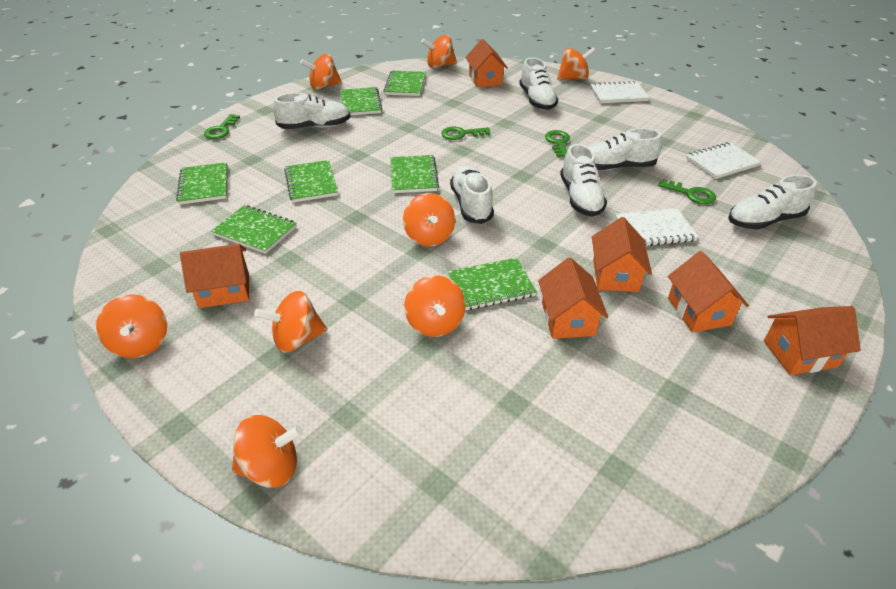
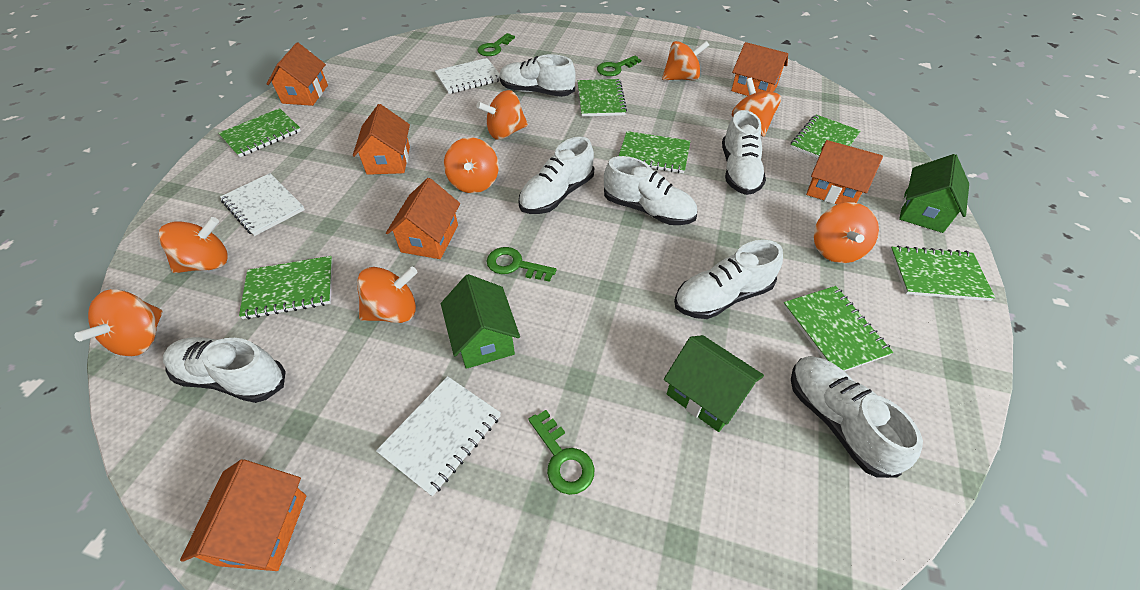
green house: 0 -> 3
white shoe: 6 -> 7

